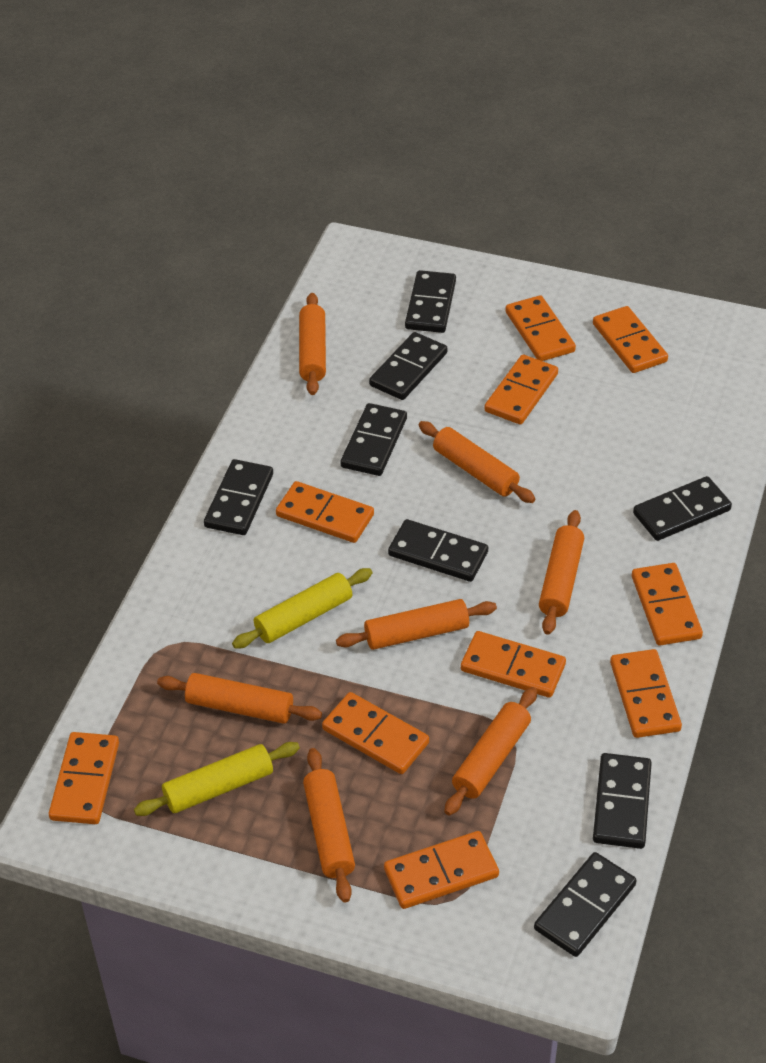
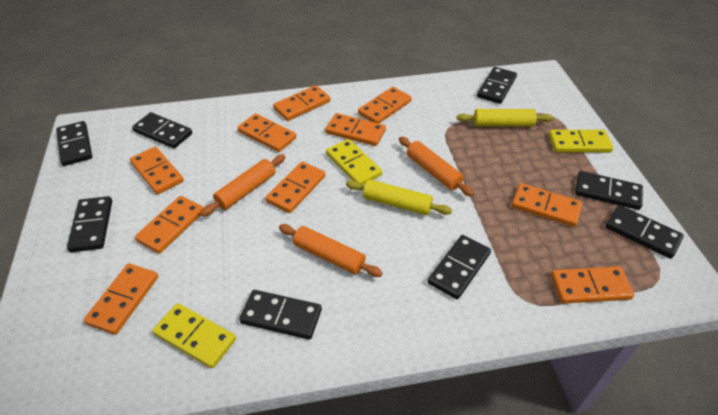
orange rolling pin: 7 -> 3
yellow domino: 0 -> 3

